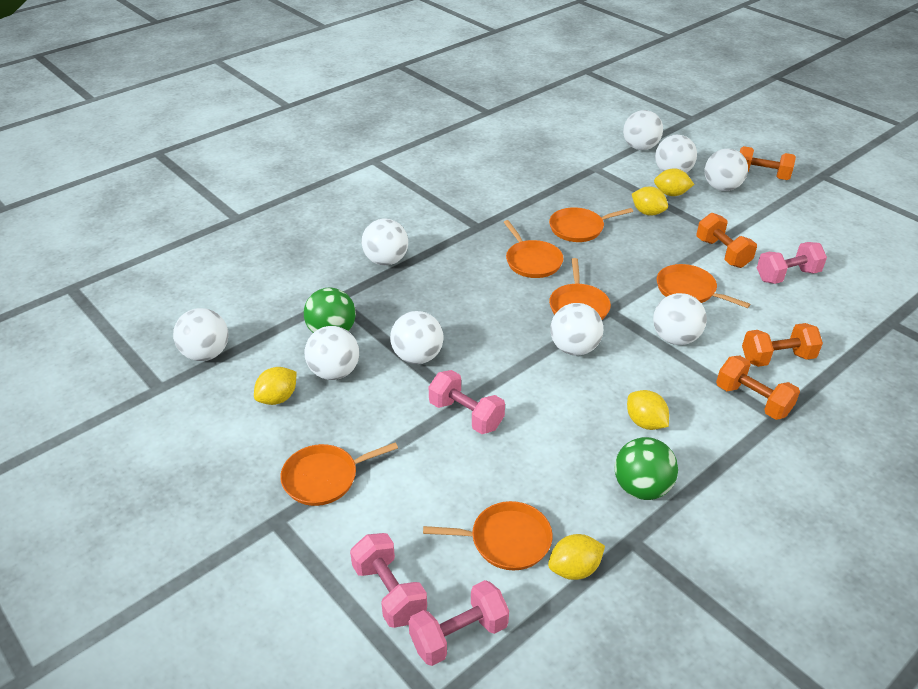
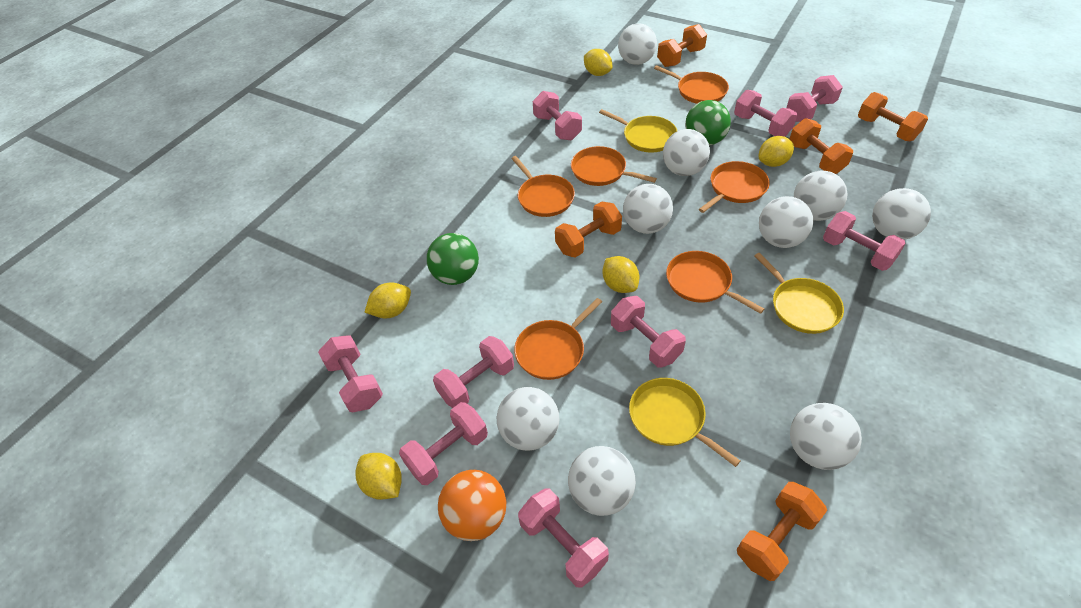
orange ball: 0 -> 1
orange dumbbell: 4 -> 5
pink dumbbell: 4 -> 9
yellow pan: 0 -> 3

